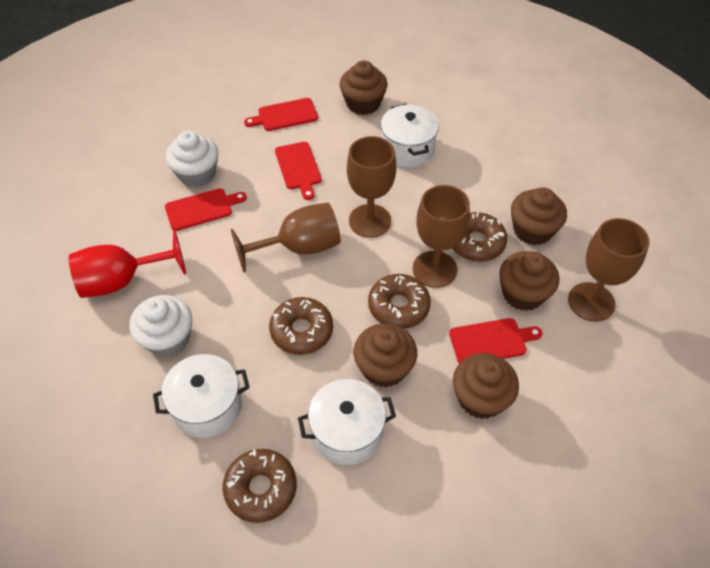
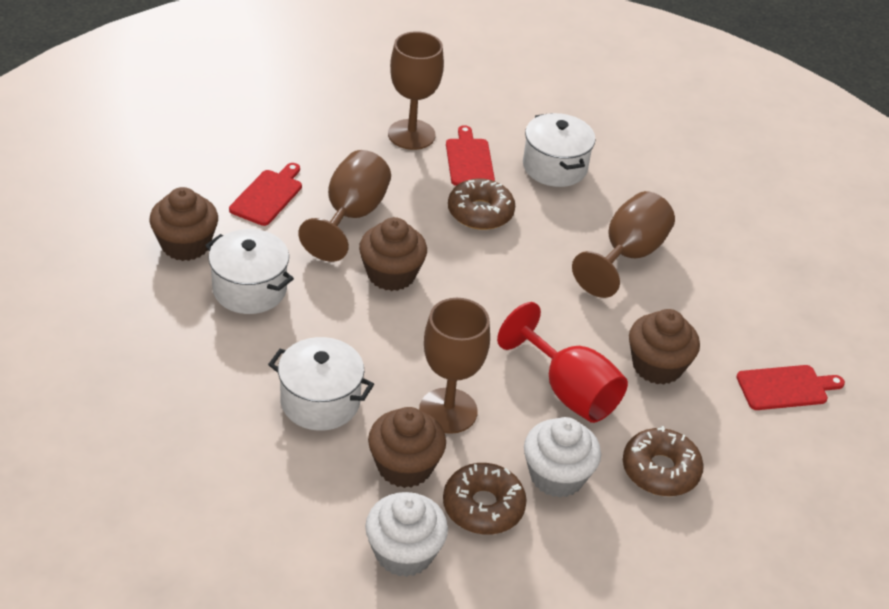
brown cupcake: 5 -> 4
brown donut: 4 -> 3
red cutting board: 4 -> 3

